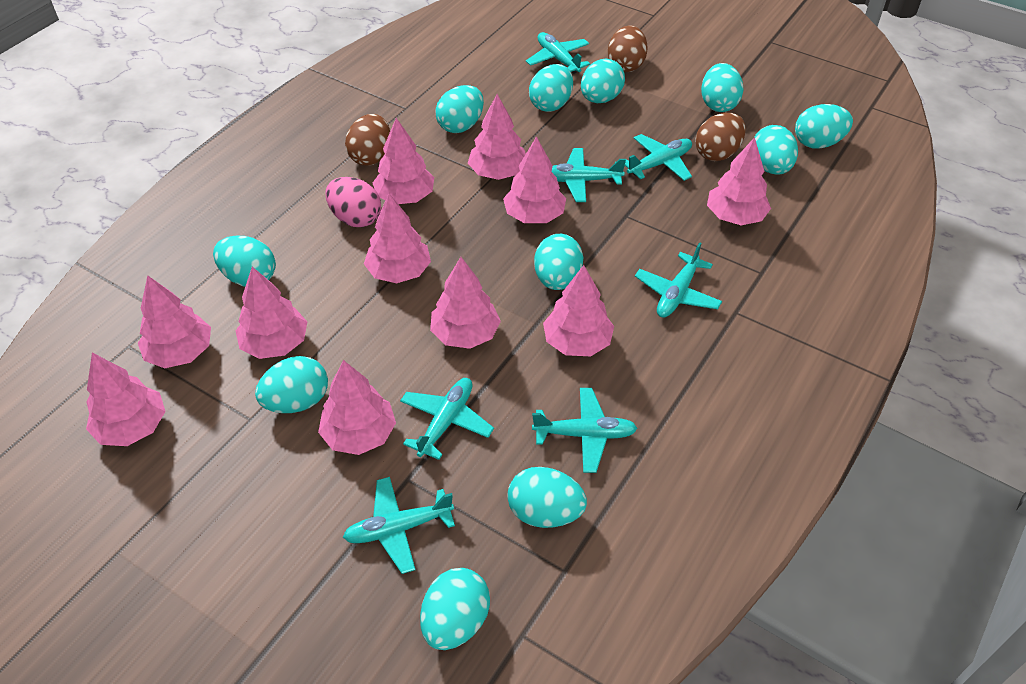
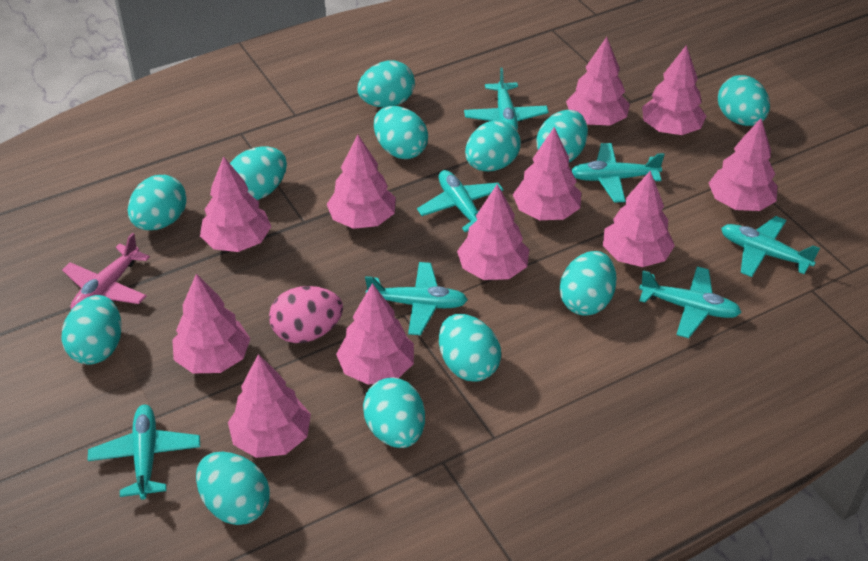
brown egg: 3 -> 0
pink plane: 0 -> 1
turquoise egg: 11 -> 12

